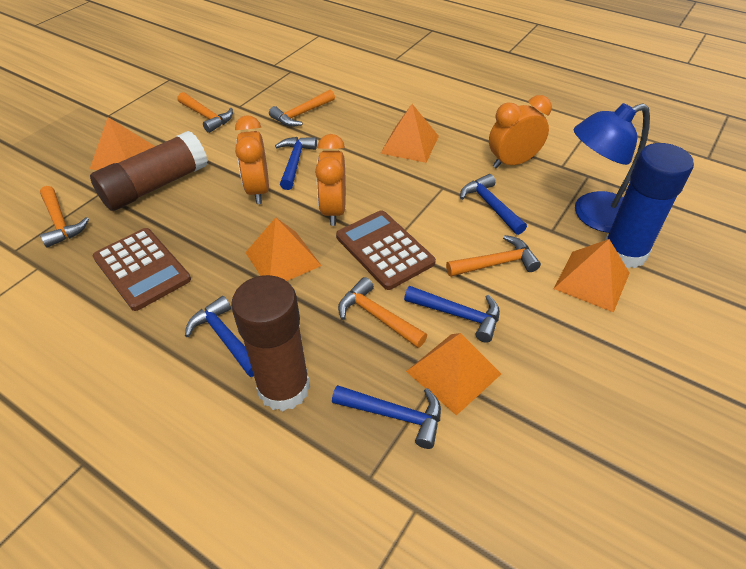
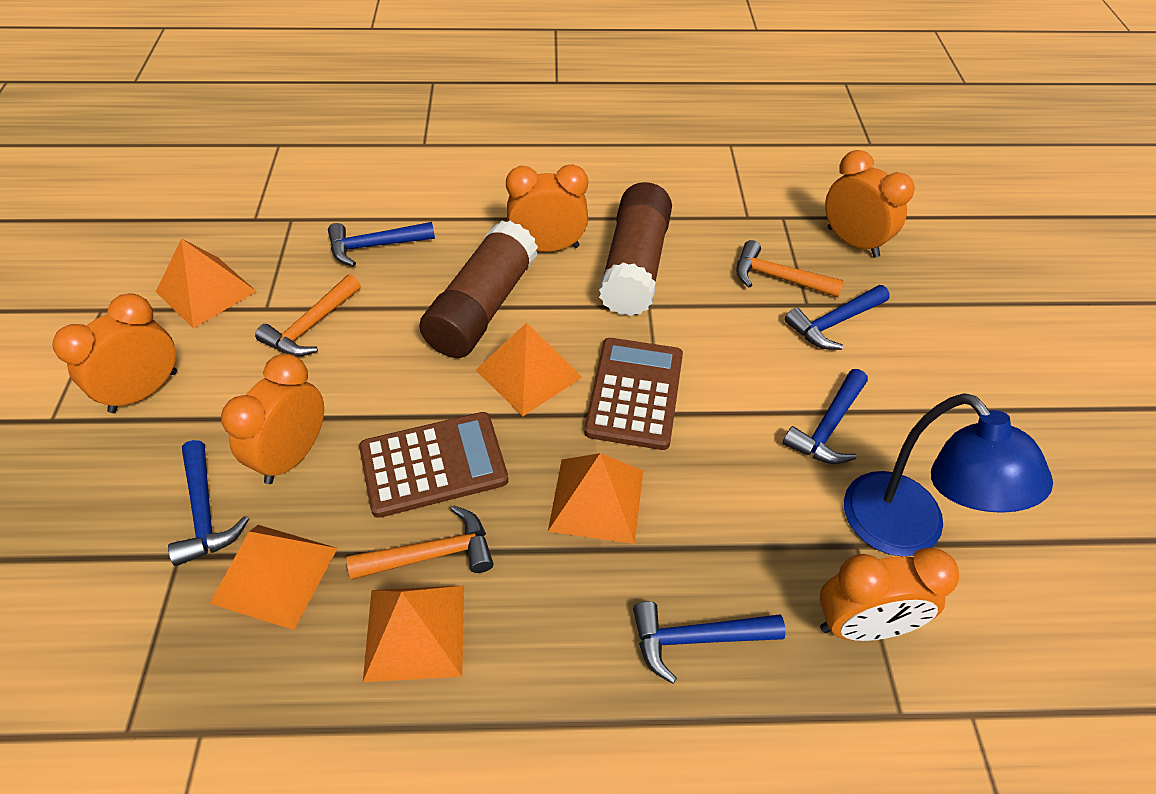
blue glue stick: 1 -> 0
orange clock: 3 -> 5
orange hammer: 5 -> 3

